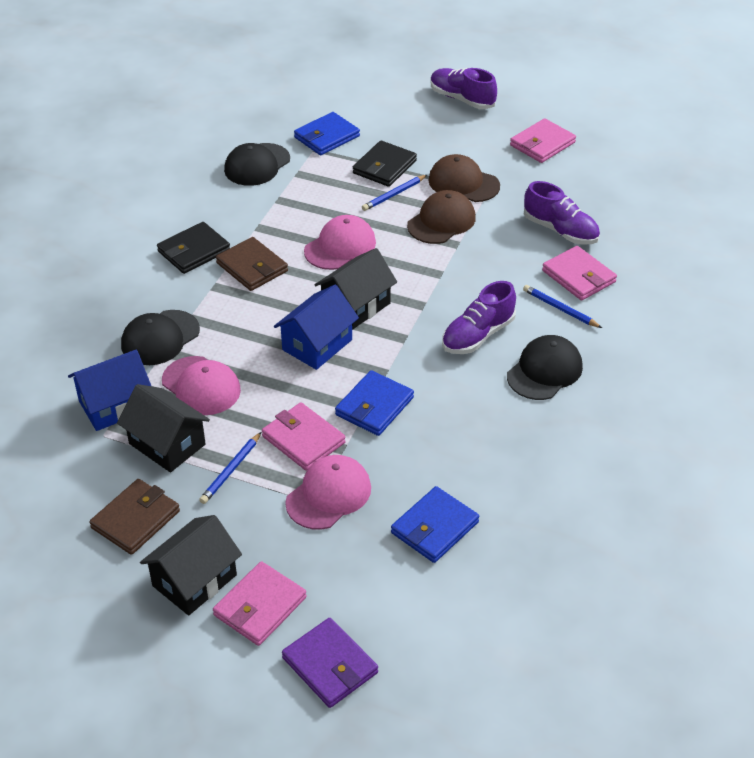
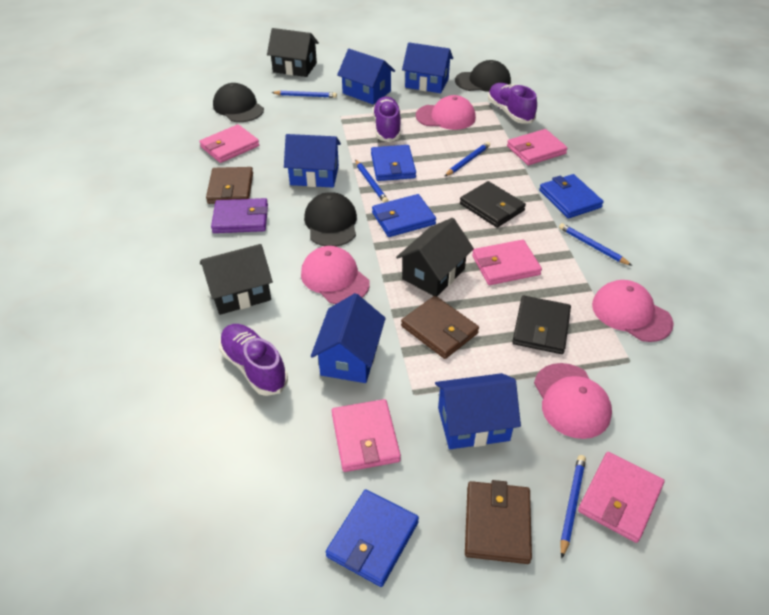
blue house: 2 -> 5
blue pencil: 3 -> 5
blue wallet: 3 -> 4
brown cap: 2 -> 0
brown wallet: 2 -> 3
pink cap: 3 -> 4
pink wallet: 4 -> 5

